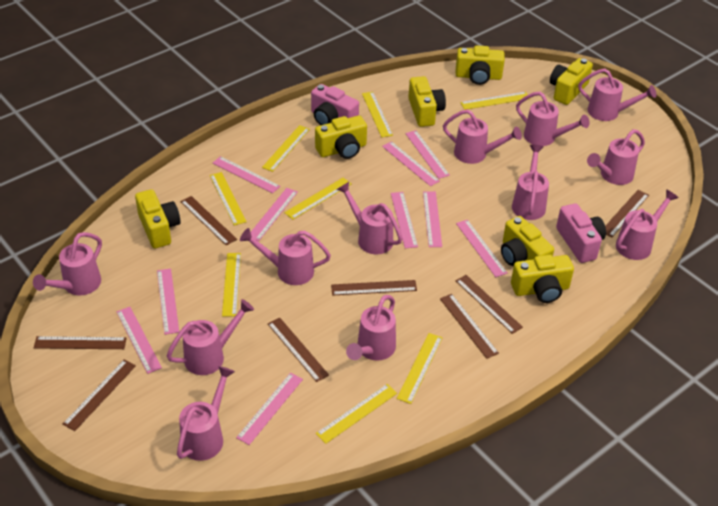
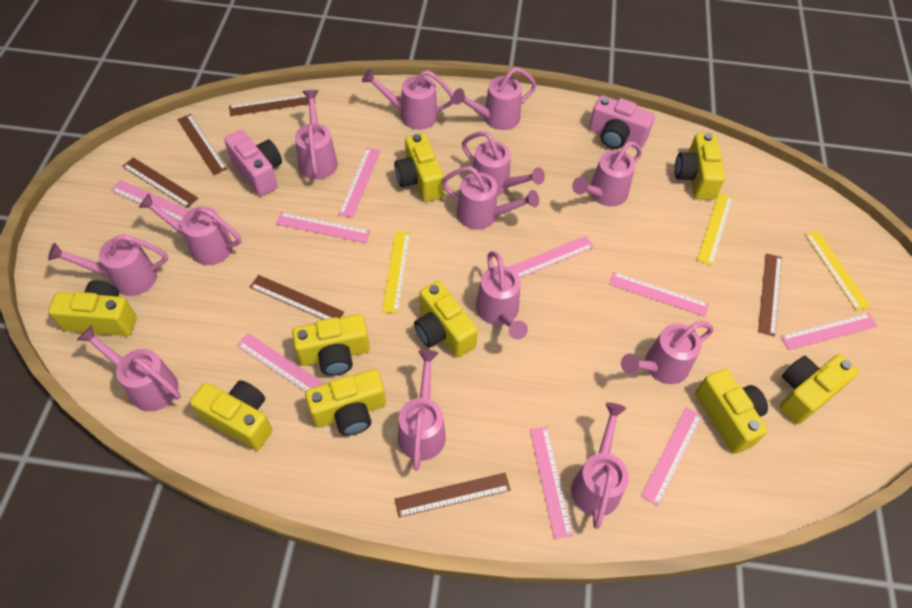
brown ruler: 8 -> 6
pink ruler: 10 -> 9
pink watering can: 12 -> 13
yellow camera: 7 -> 9
yellow ruler: 8 -> 3

